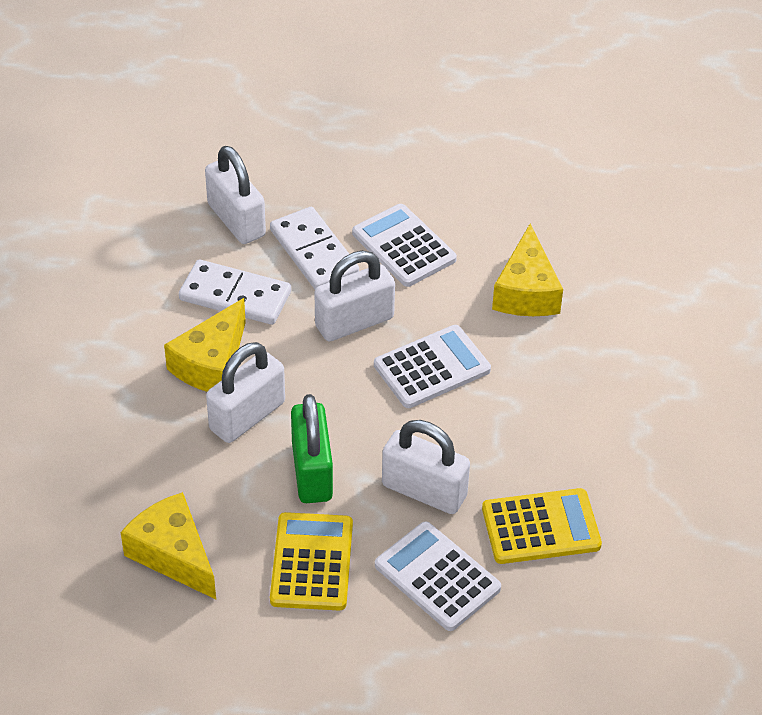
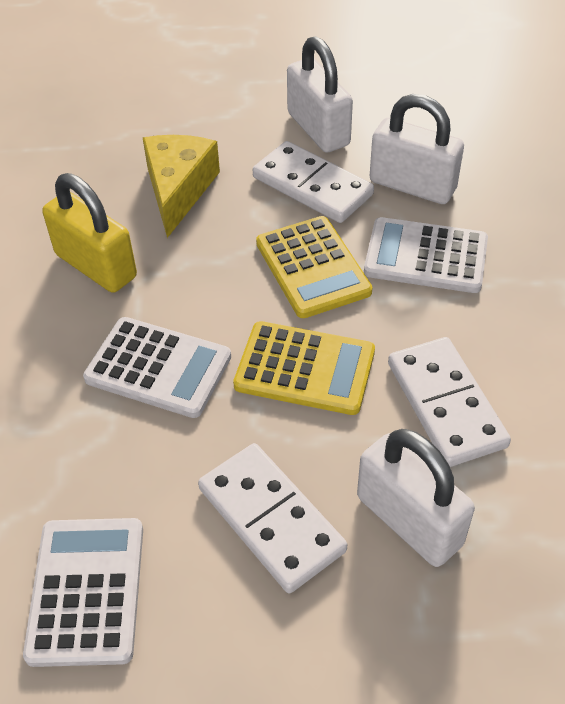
green padlock: 1 -> 0
white domino: 2 -> 3
white padlock: 4 -> 3
yellow cheese: 3 -> 1
yellow padlock: 0 -> 1

